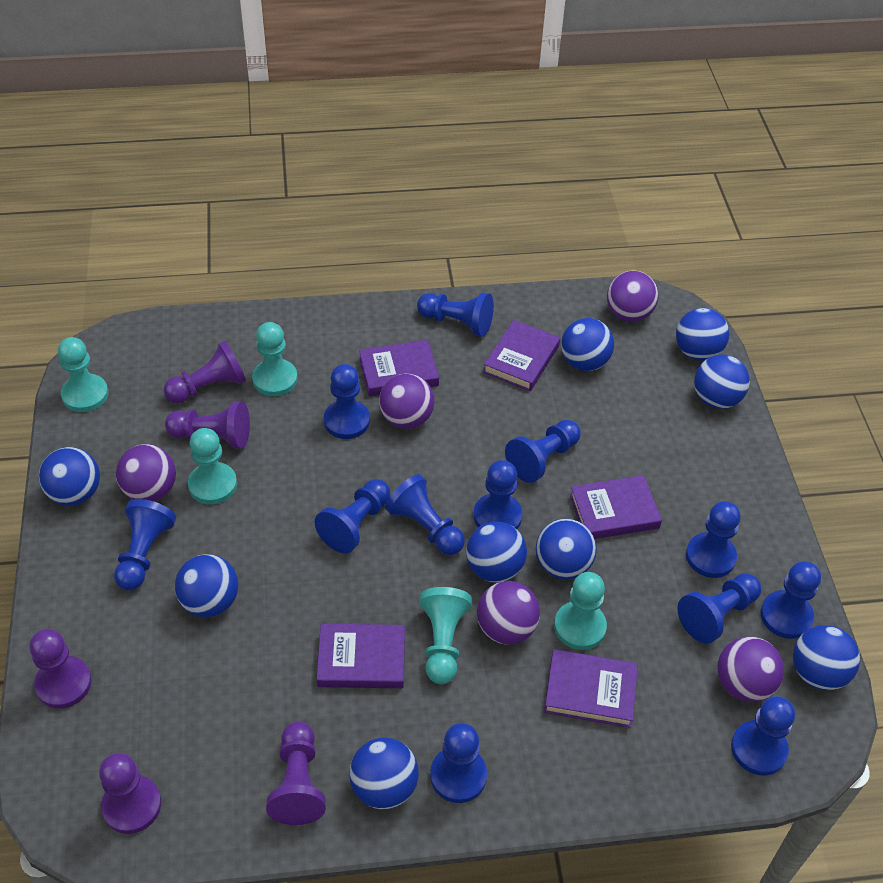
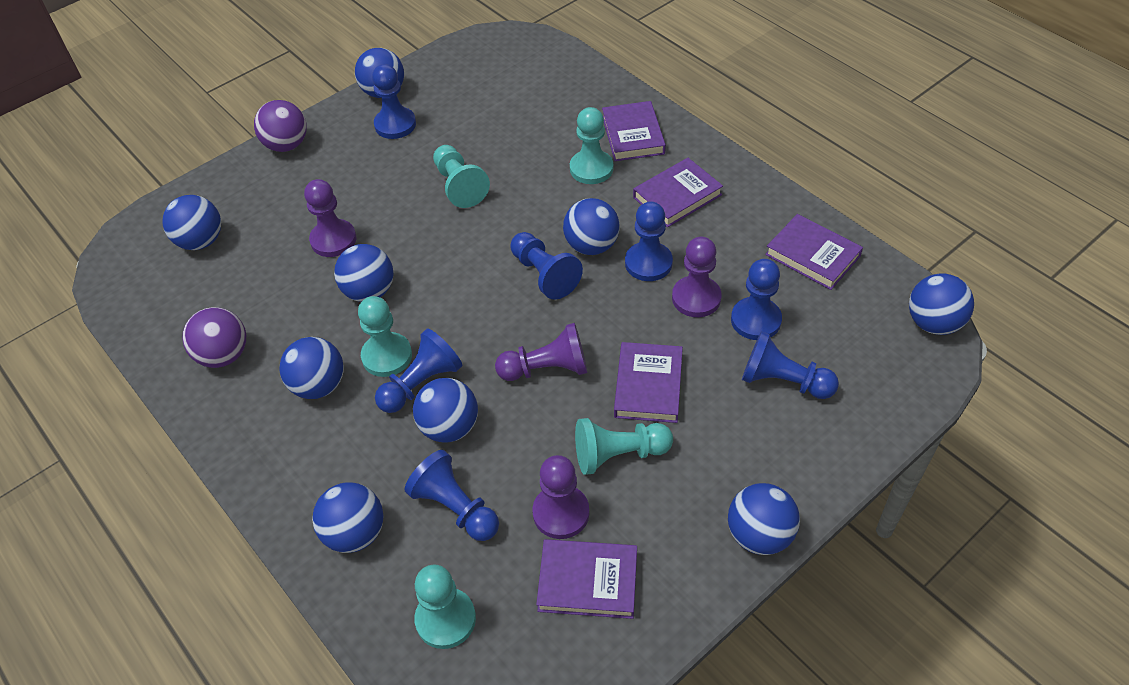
blue pawn: 12 -> 7
purple ball: 5 -> 2
purple pawn: 5 -> 4

